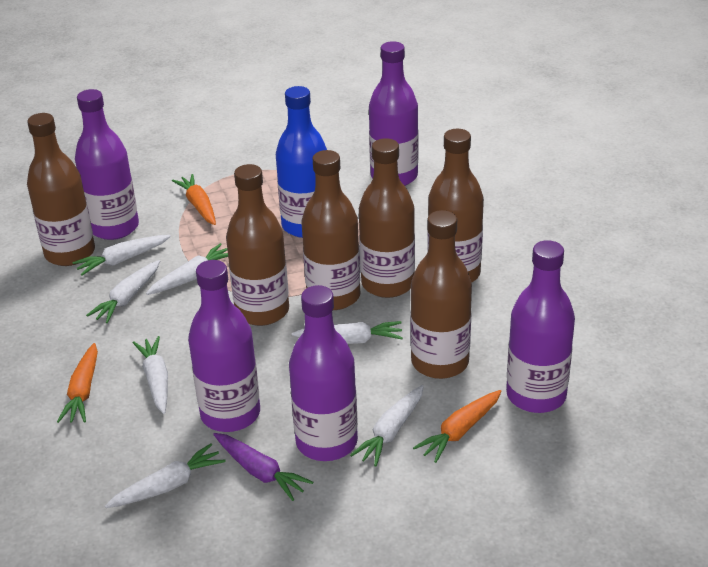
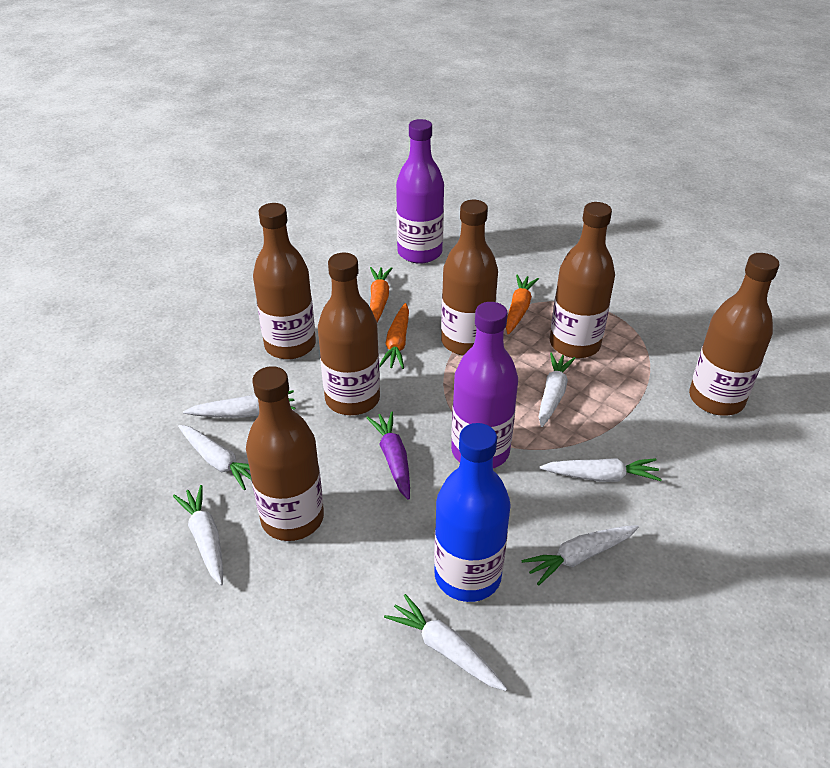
purple bottle: 5 -> 2

